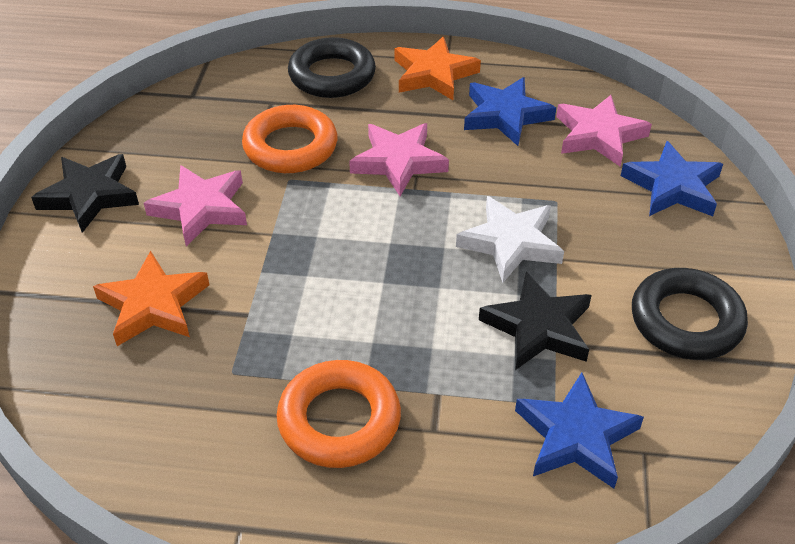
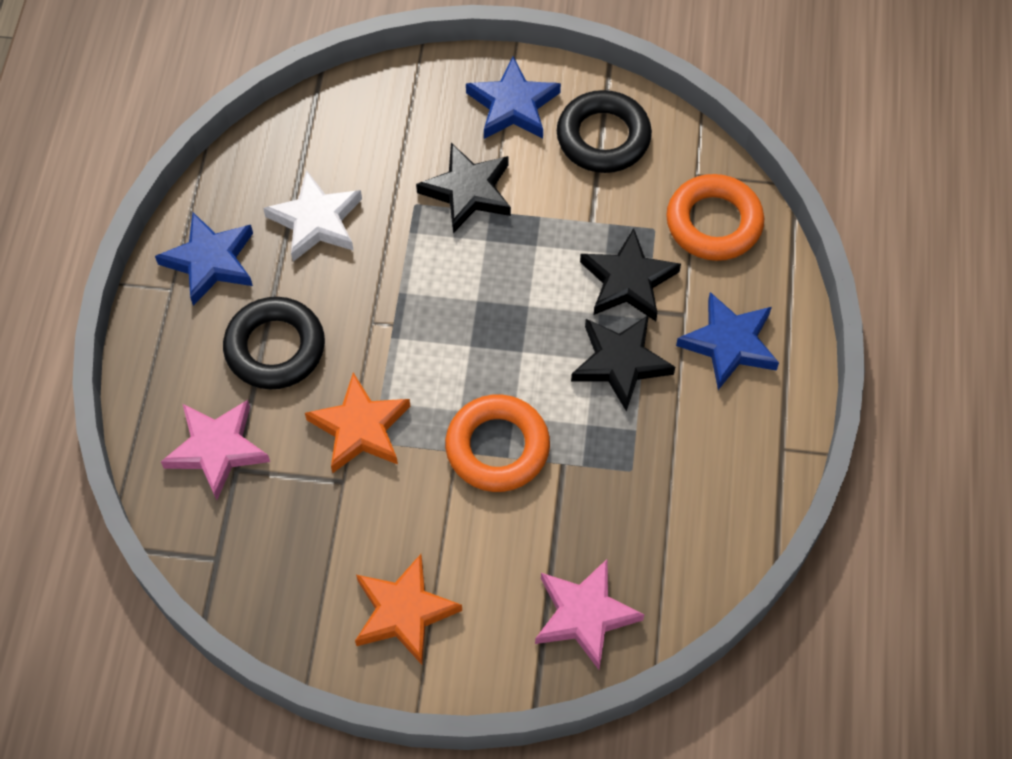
black star: 2 -> 3
pink star: 3 -> 2

